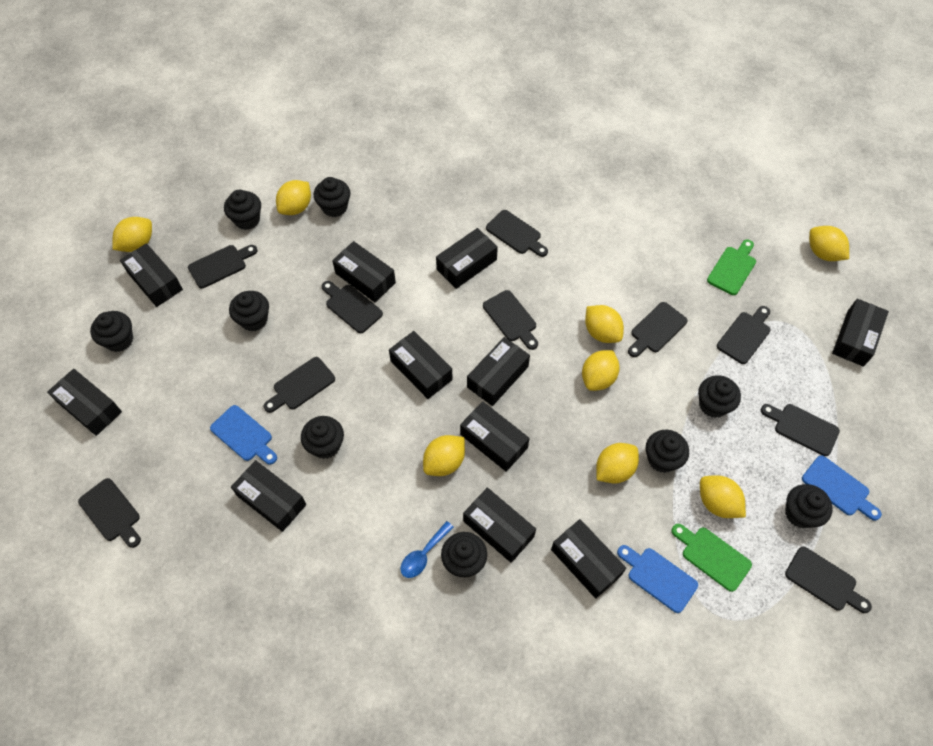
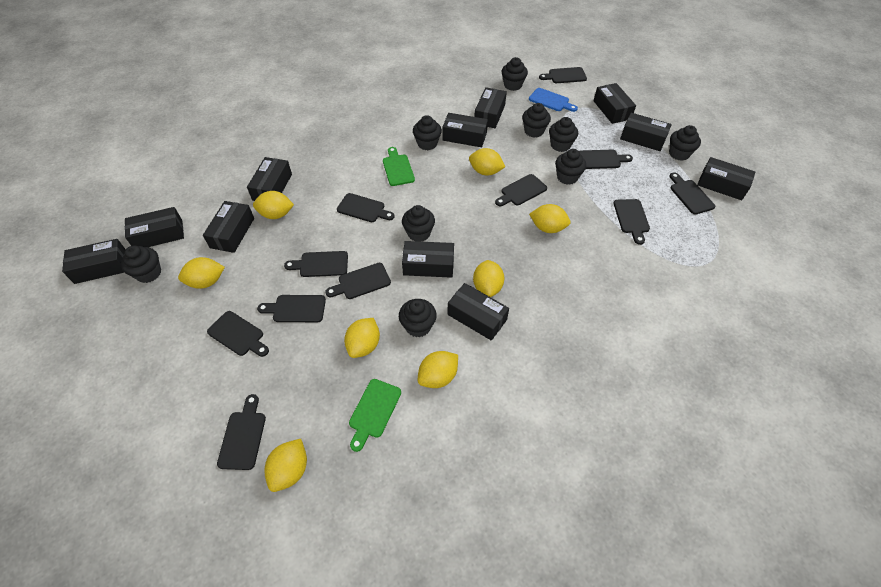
black cutting board: 10 -> 11
blue cutting board: 3 -> 1
blue spoon: 1 -> 0

